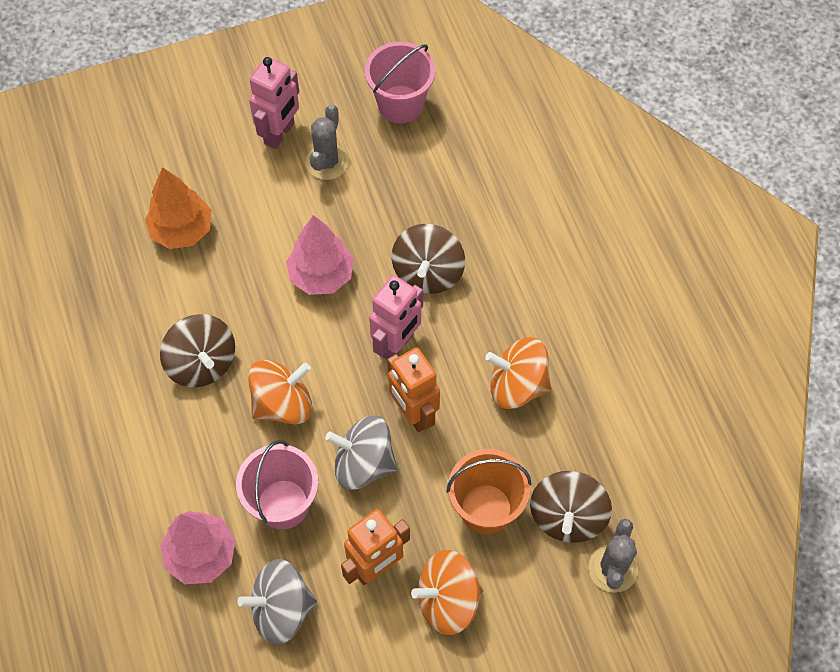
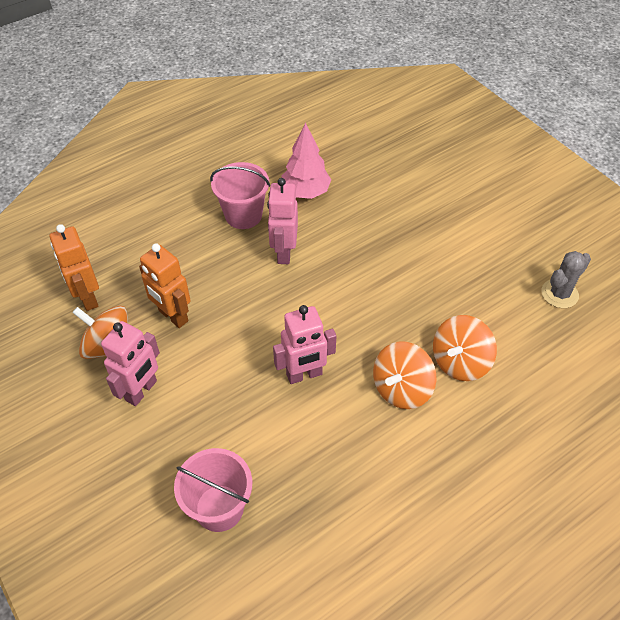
brown spinning top: 3 -> 0
grey cactus: 2 -> 1
grey spinning top: 2 -> 0
orange bucket: 1 -> 0
orange tree: 1 -> 0
pink robot: 2 -> 3
pink tree: 2 -> 1

